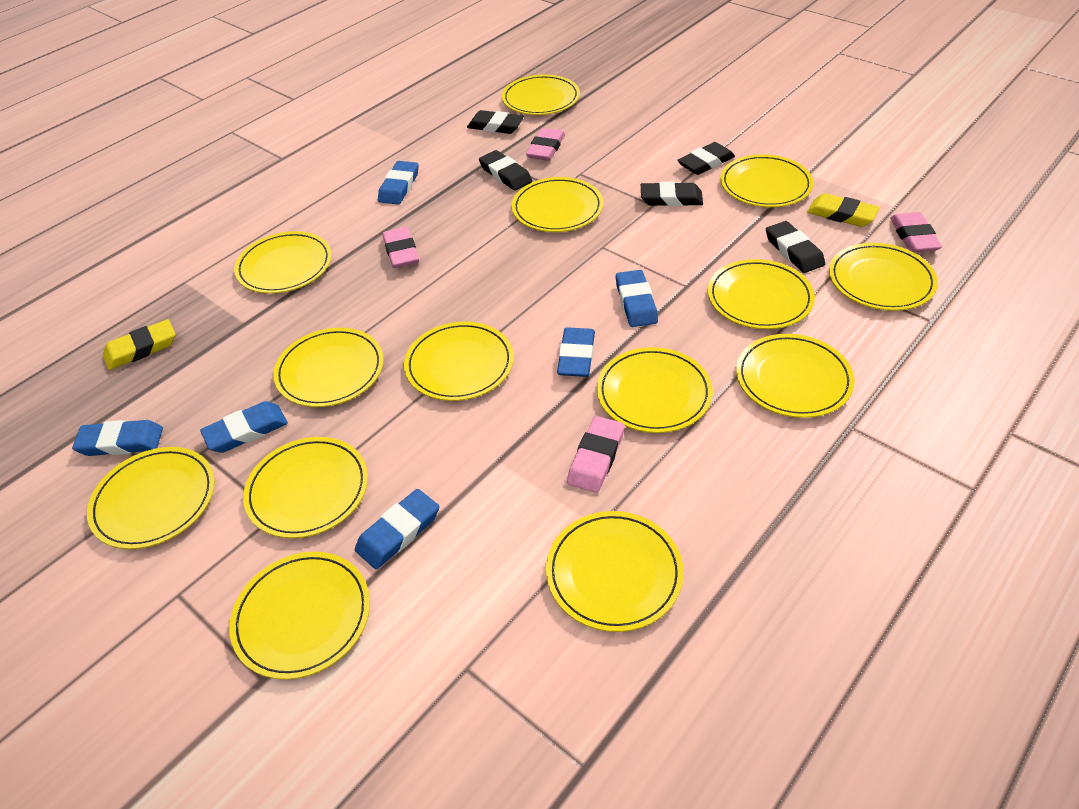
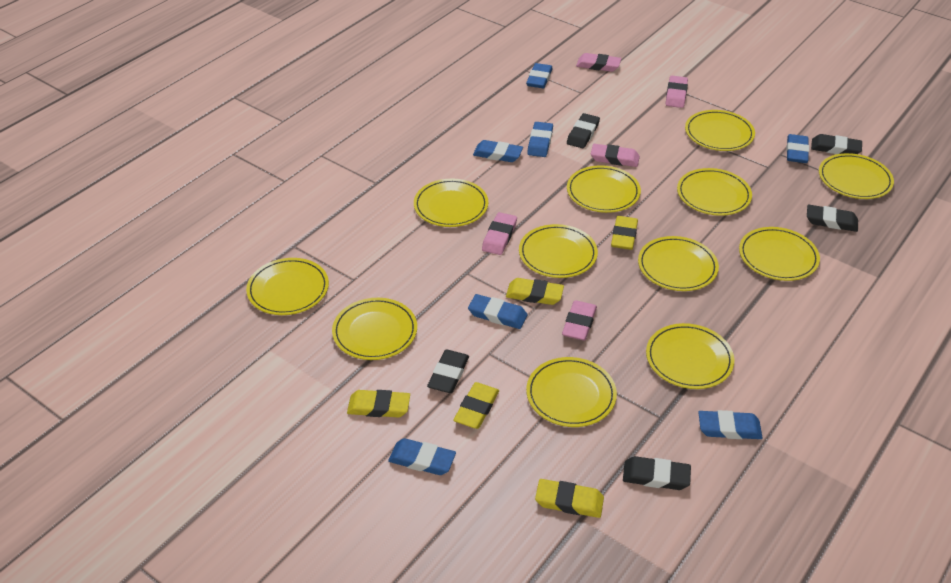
blue eraser: 6 -> 7
pink eraser: 4 -> 5
yellow eraser: 2 -> 5
yellow plate: 14 -> 12

